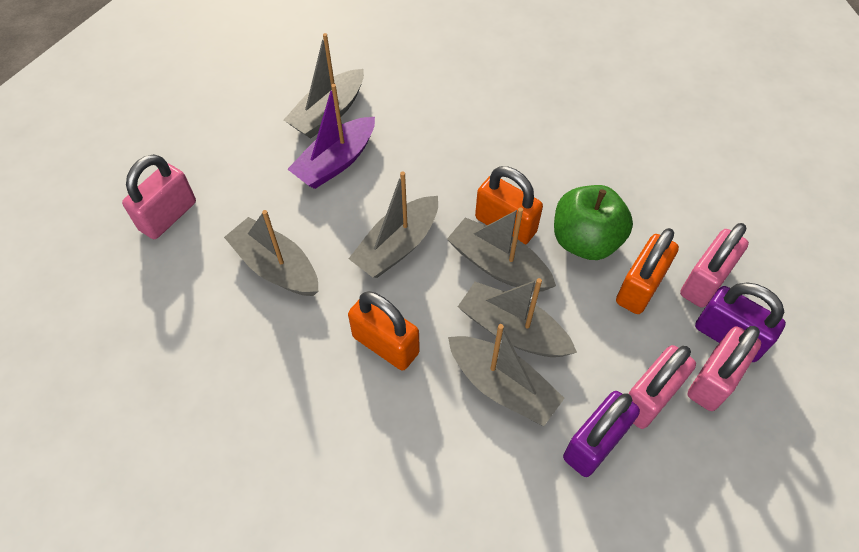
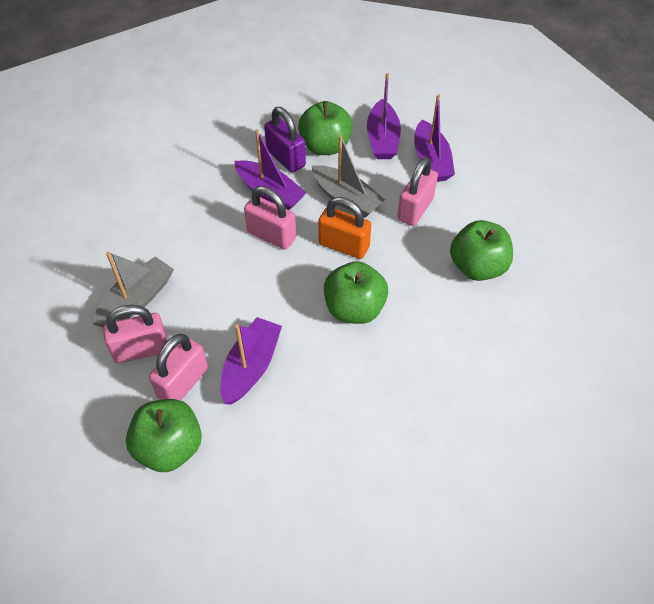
green apple: 1 -> 4
grey boat: 6 -> 2
orange padlock: 3 -> 1
purple boat: 1 -> 4
purple padlock: 2 -> 1

